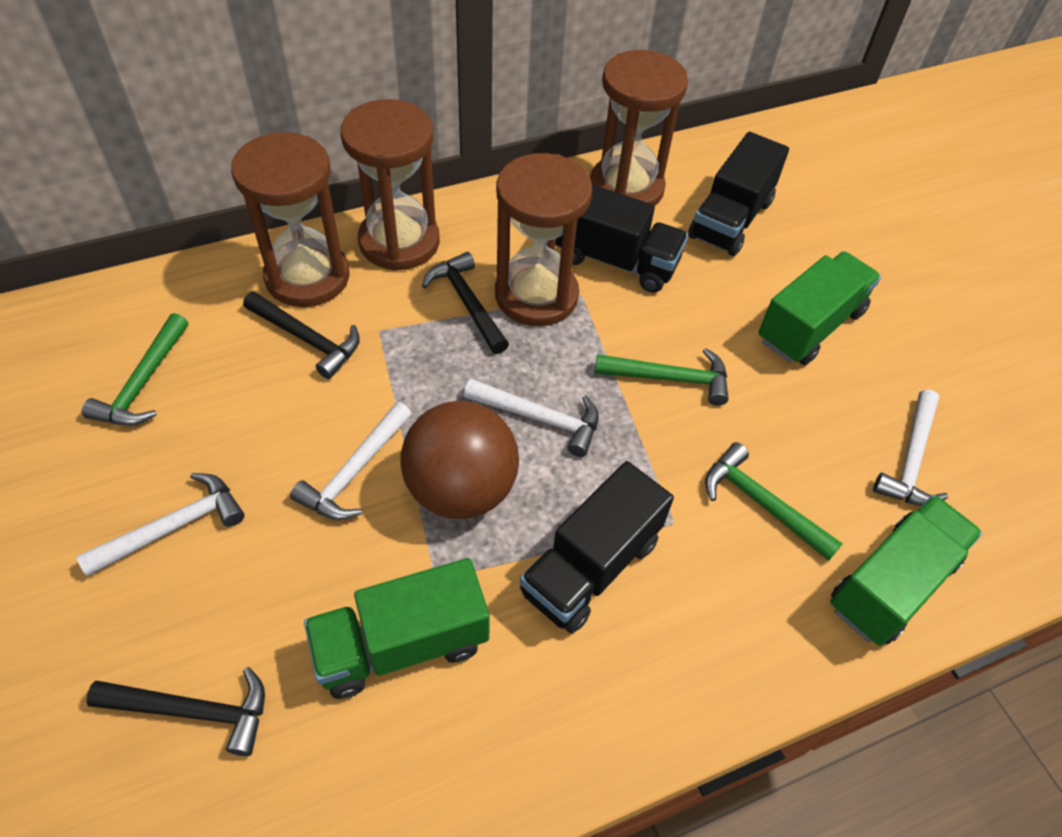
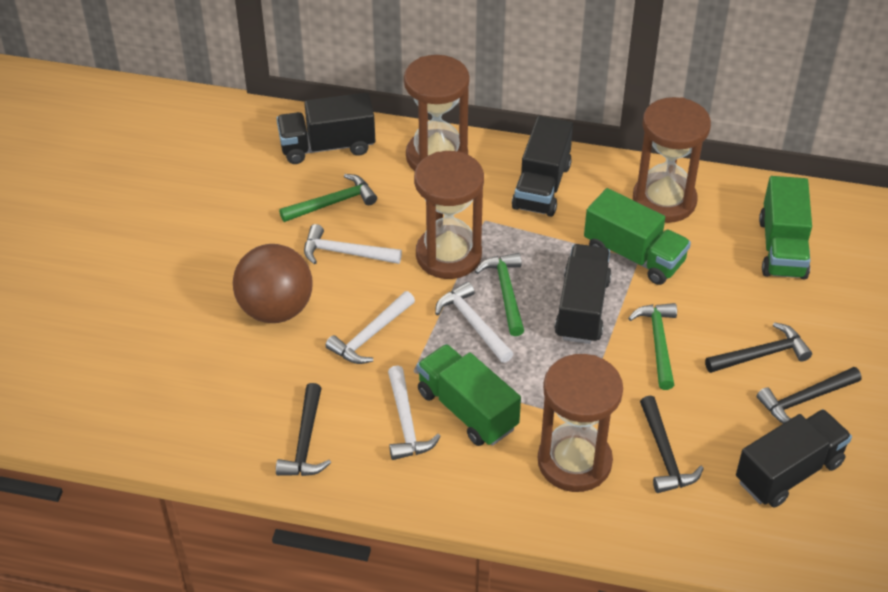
black hammer: 3 -> 4
black truck: 3 -> 4

